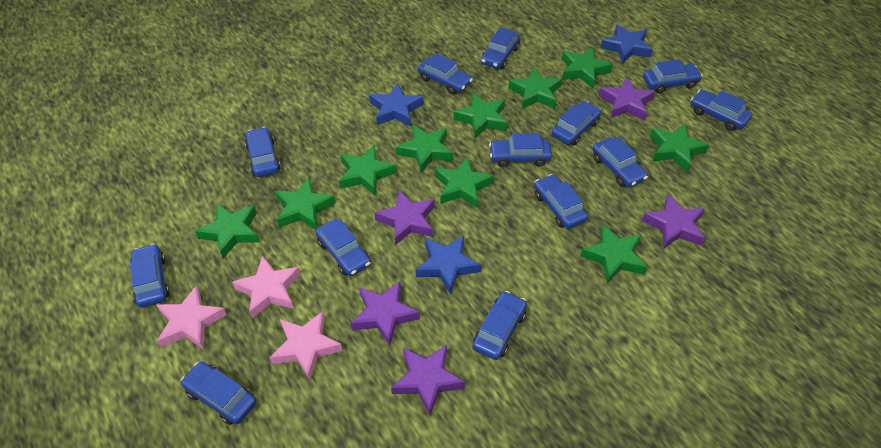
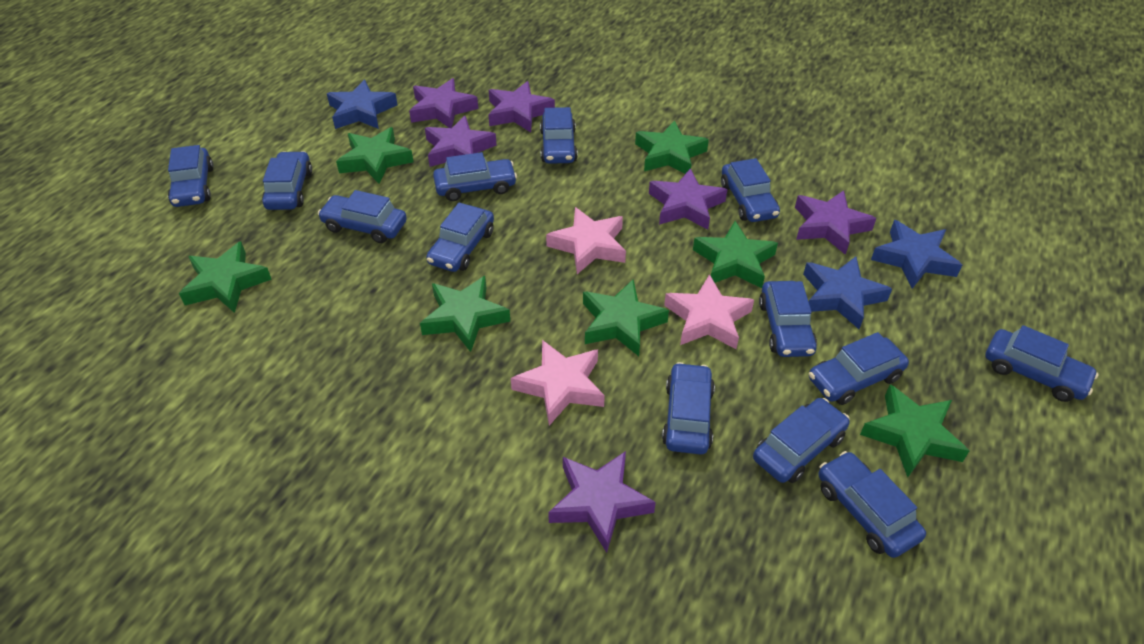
green star: 10 -> 7
purple star: 5 -> 6

